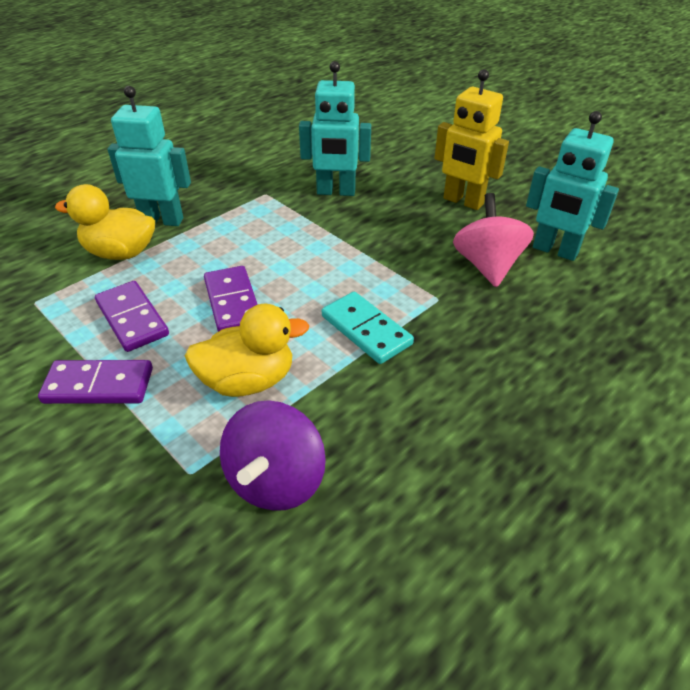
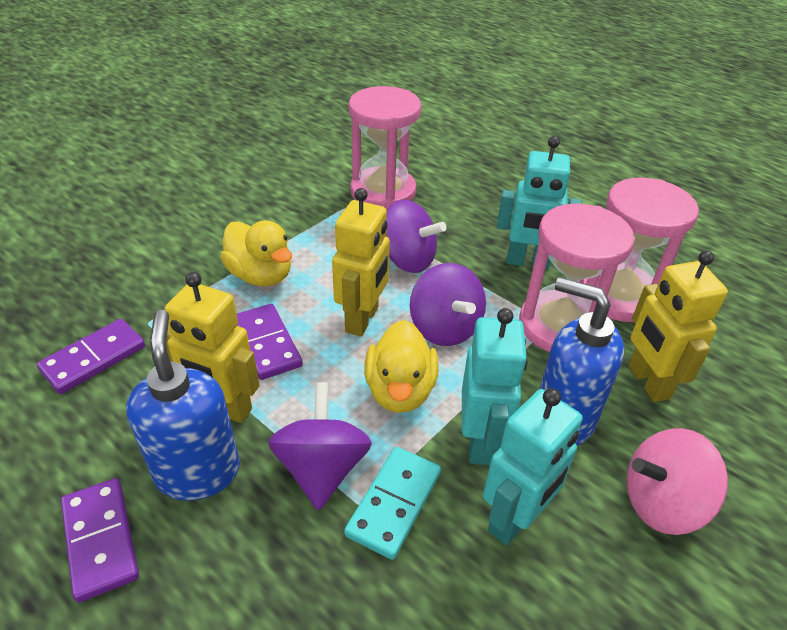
blue soap dispenser: 0 -> 2
pink hourglass: 0 -> 3
purple spinning top: 1 -> 3
yellow robot: 1 -> 3

